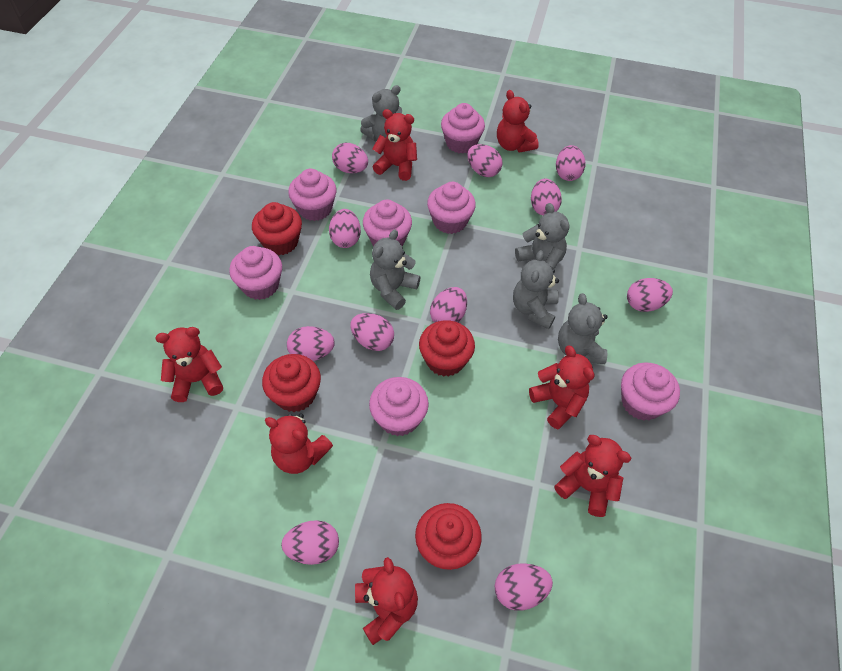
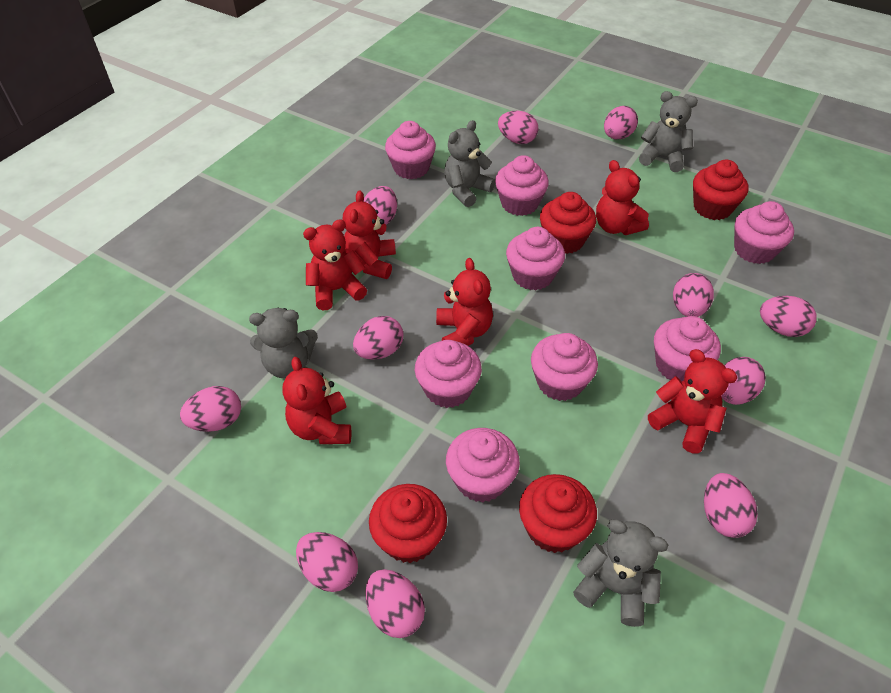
grey teddy bear: 5 -> 4
pink cupcake: 7 -> 8
red teddy bear: 7 -> 6

